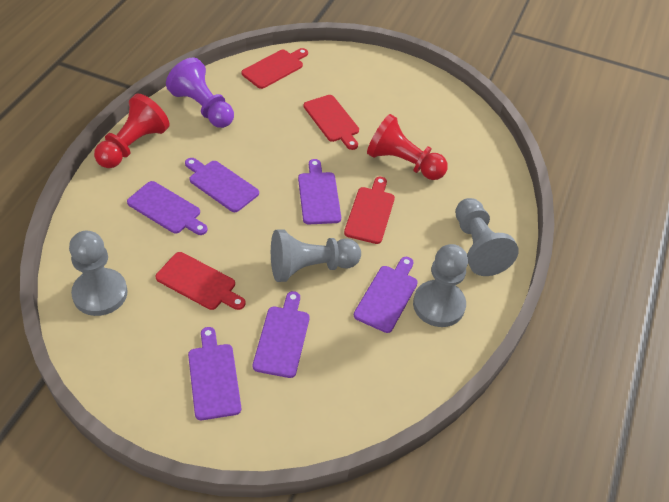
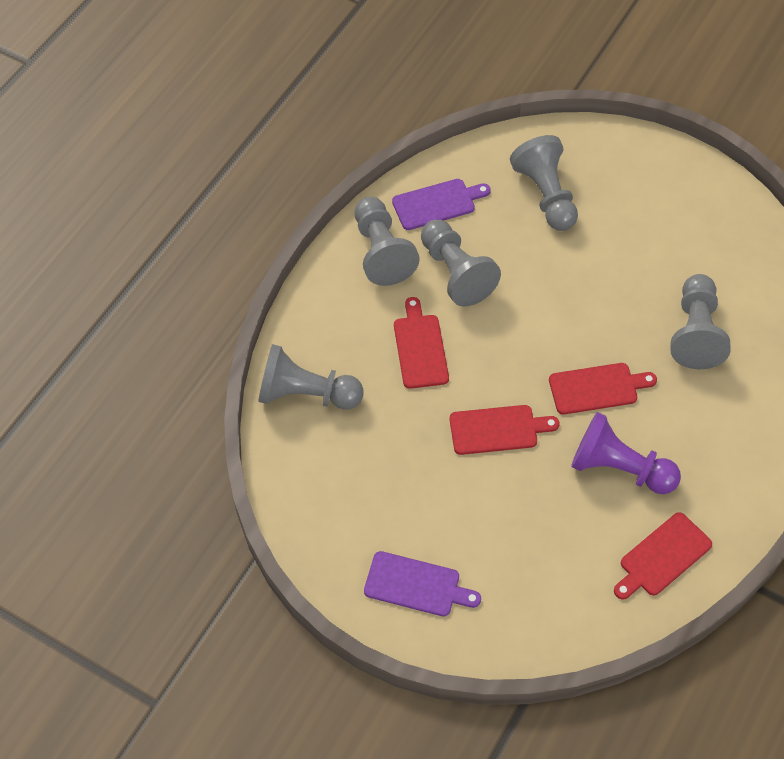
grey pawn: 4 -> 5
purple cutting board: 6 -> 2
red pawn: 2 -> 0

